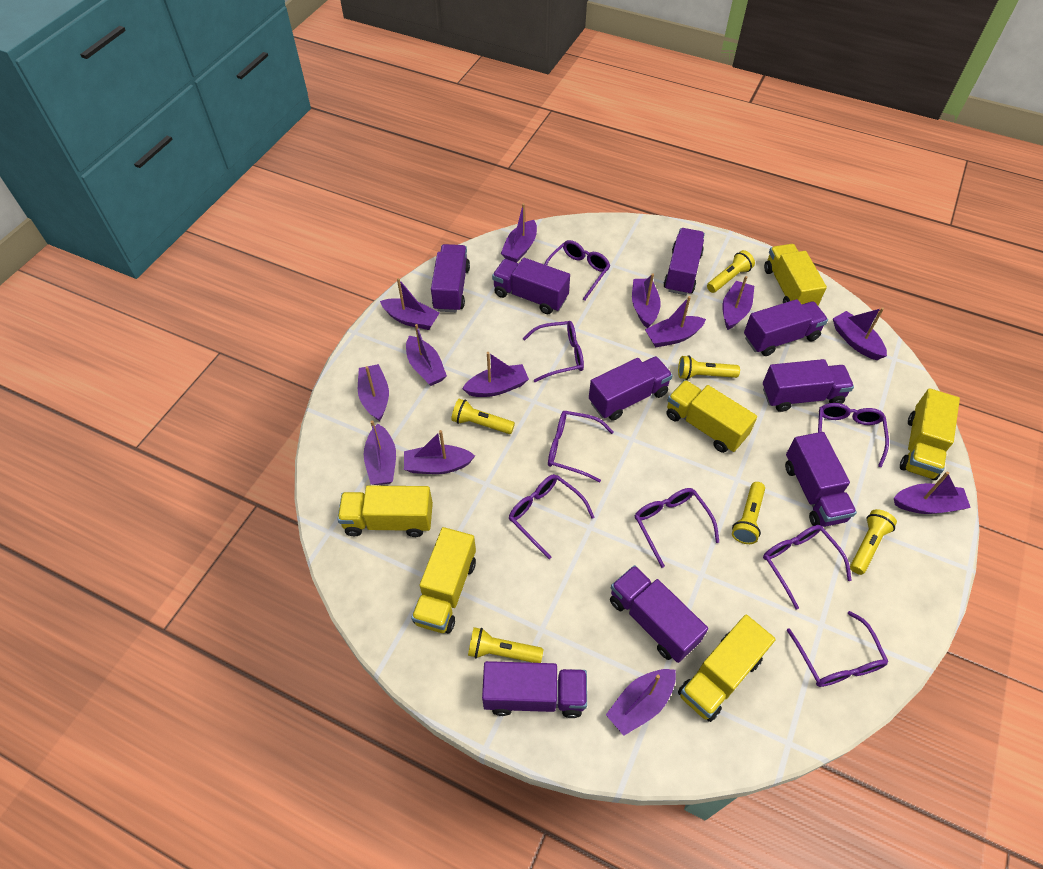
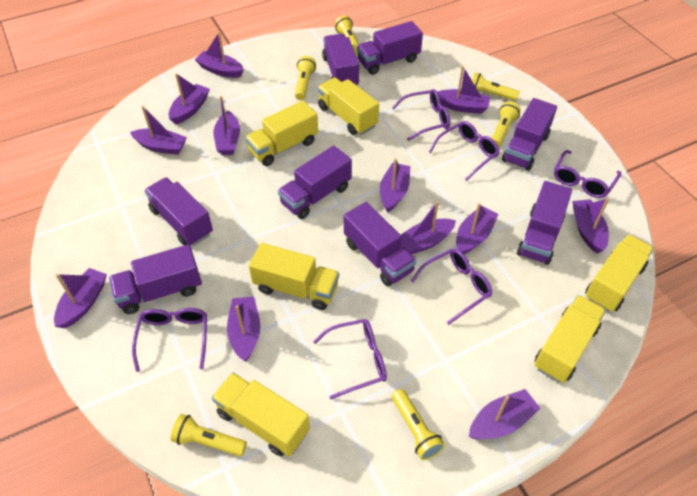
purple boat: 13 -> 12
purple glasses: 8 -> 6
purple truck: 9 -> 8

